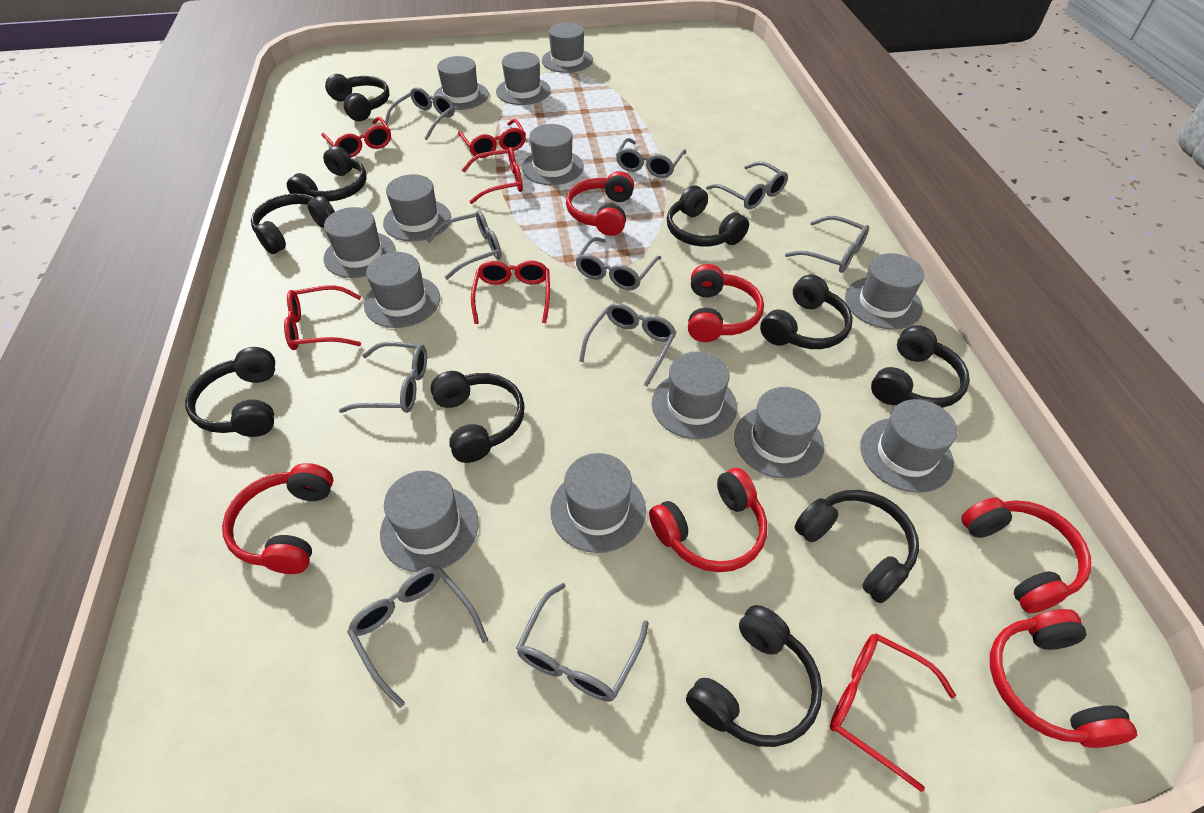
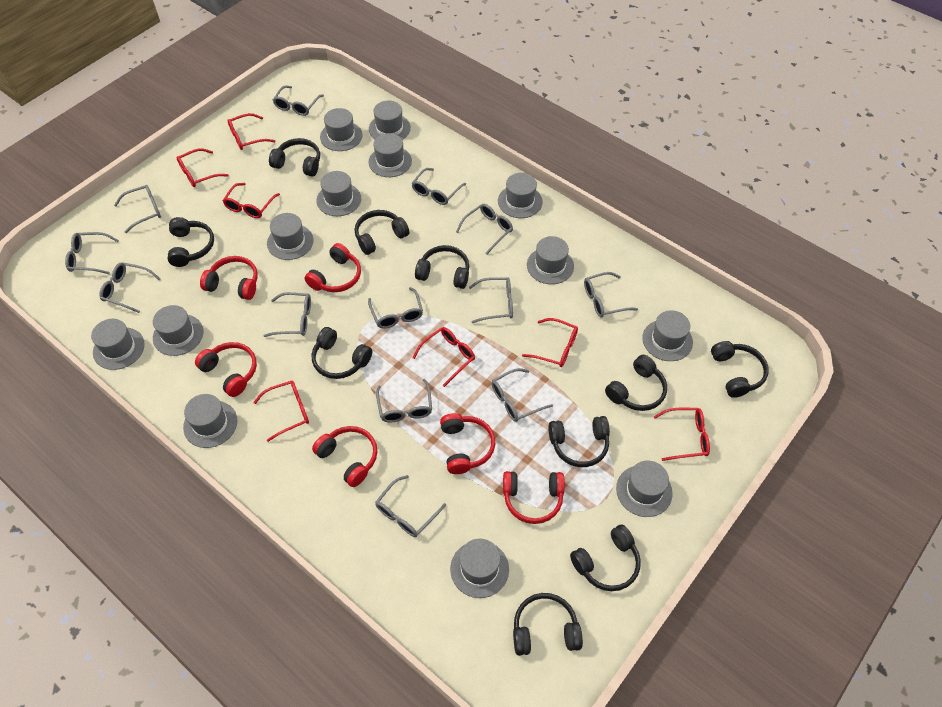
grey glasses: 10 -> 13
red glasses: 6 -> 7

